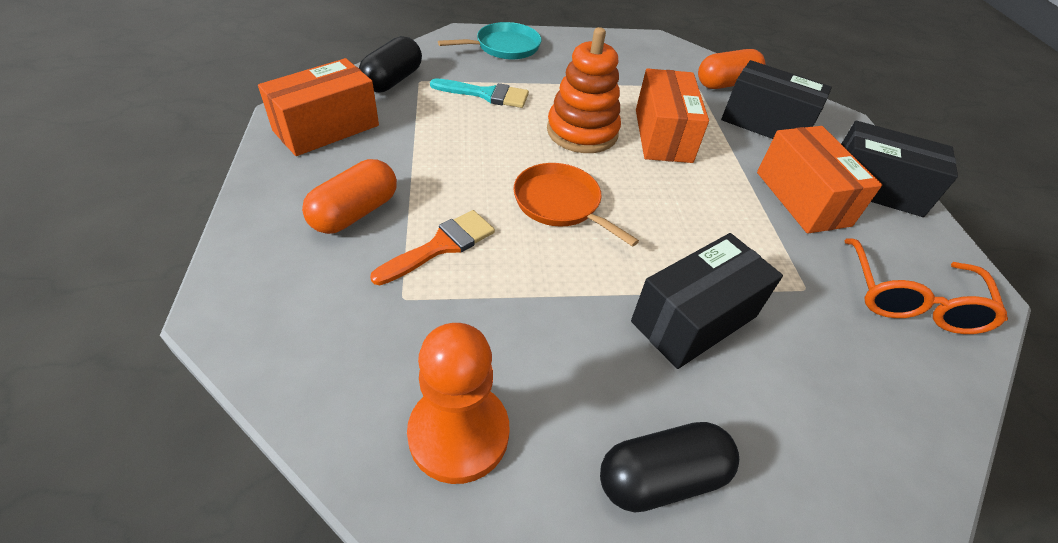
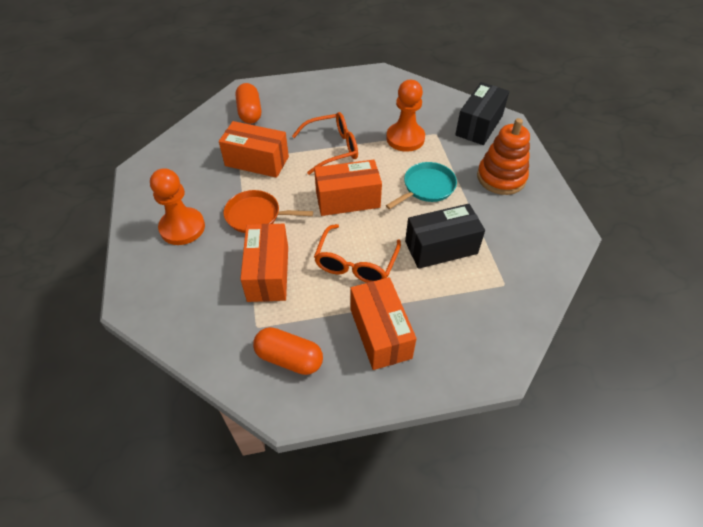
black box: 3 -> 2
black capsule: 2 -> 0
orange box: 3 -> 4
orange brush: 1 -> 0
orange glasses: 1 -> 2
orange pawn: 1 -> 2
turquoise brush: 1 -> 0

